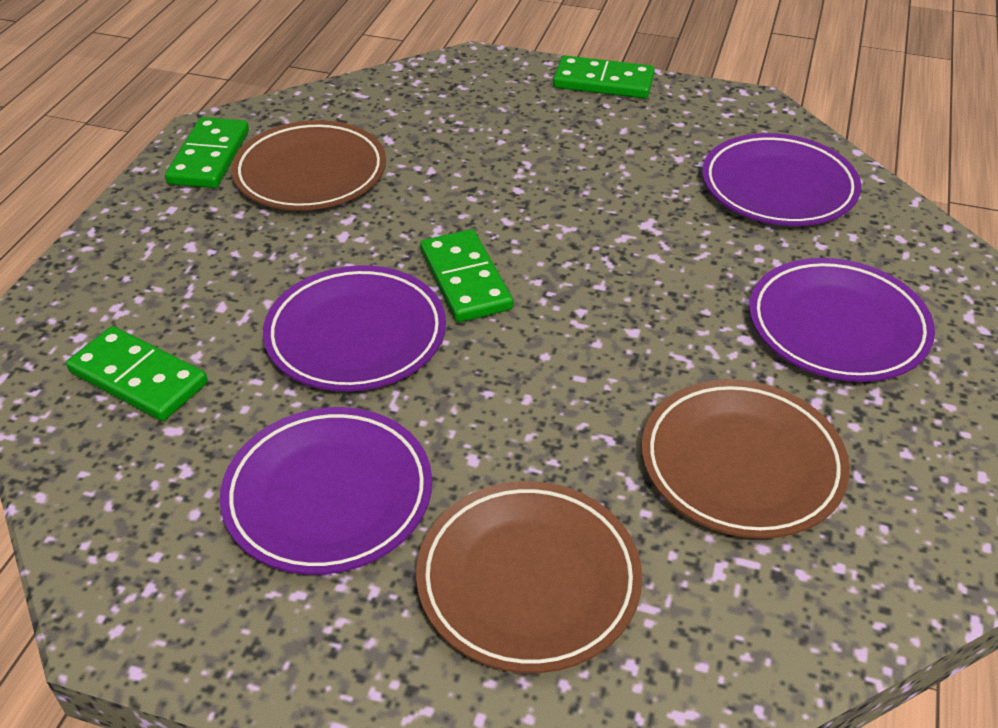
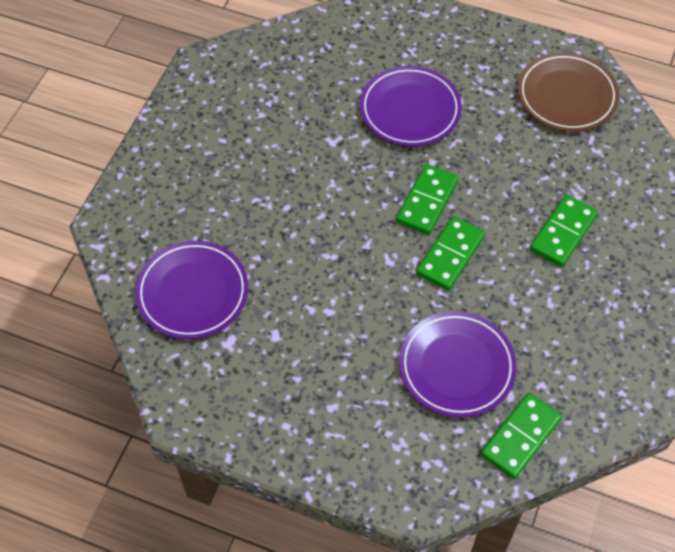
brown plate: 3 -> 1
purple plate: 4 -> 3

